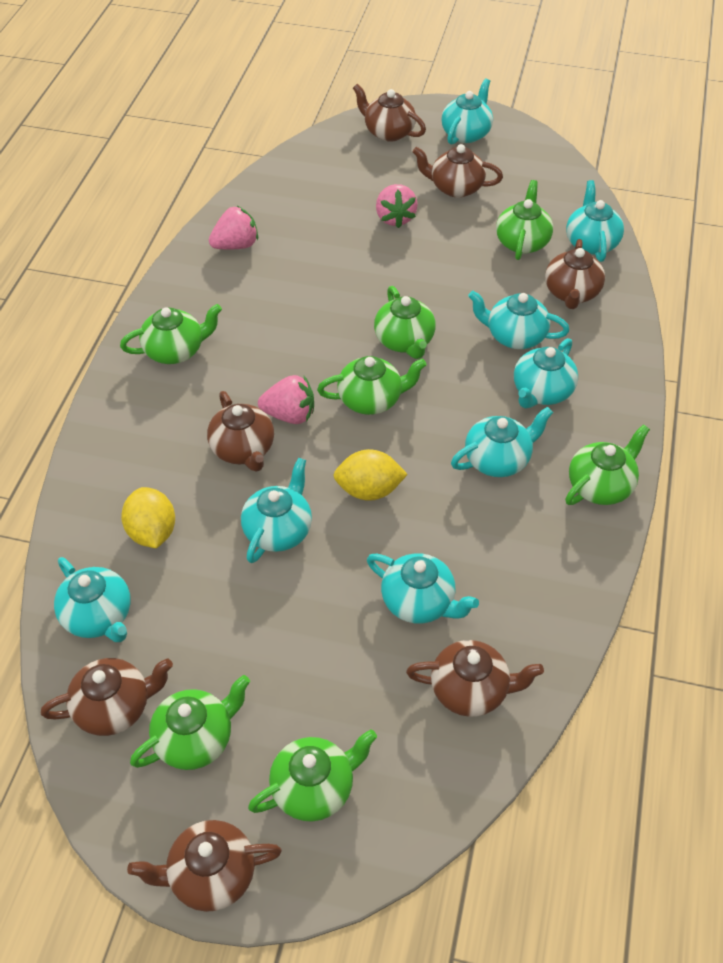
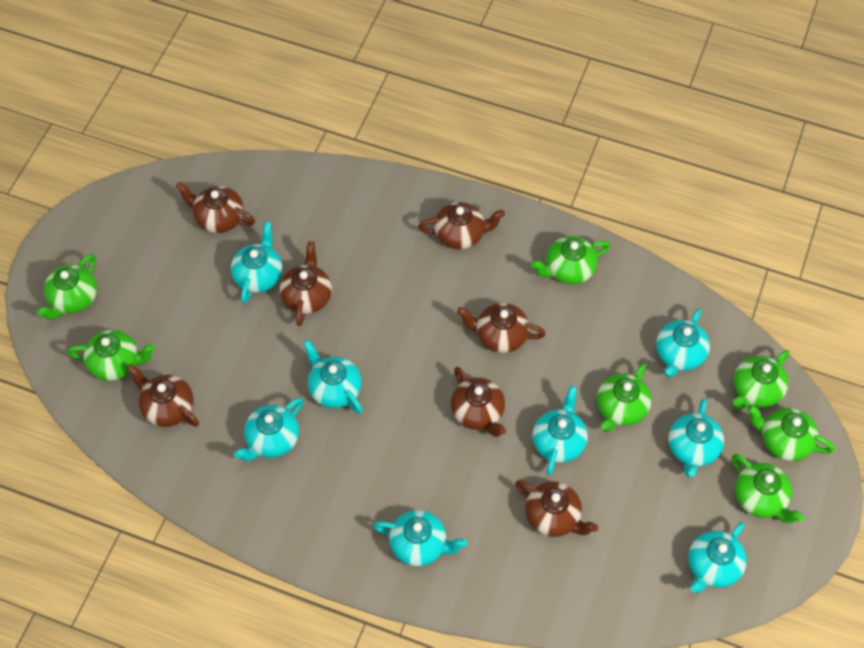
pink strawberry: 3 -> 0
yellow lemon: 2 -> 0

